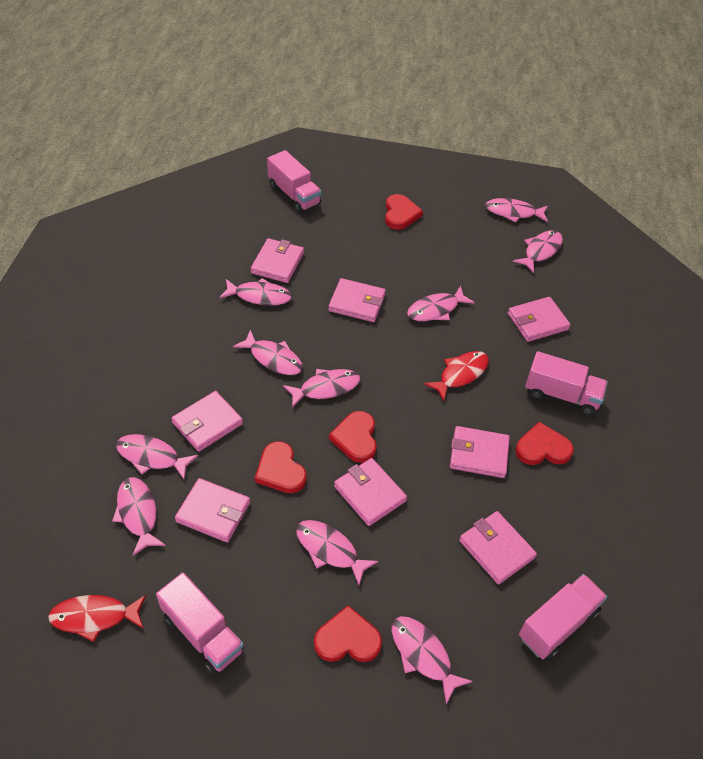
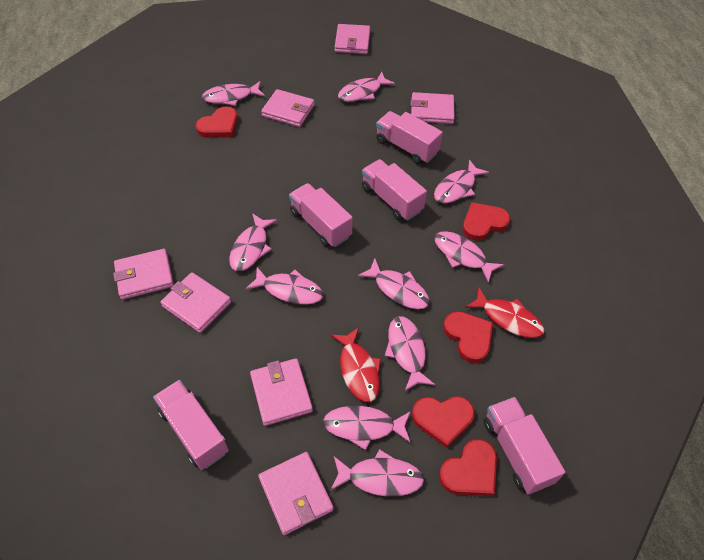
pink truck: 4 -> 5
pink wallet: 8 -> 7

